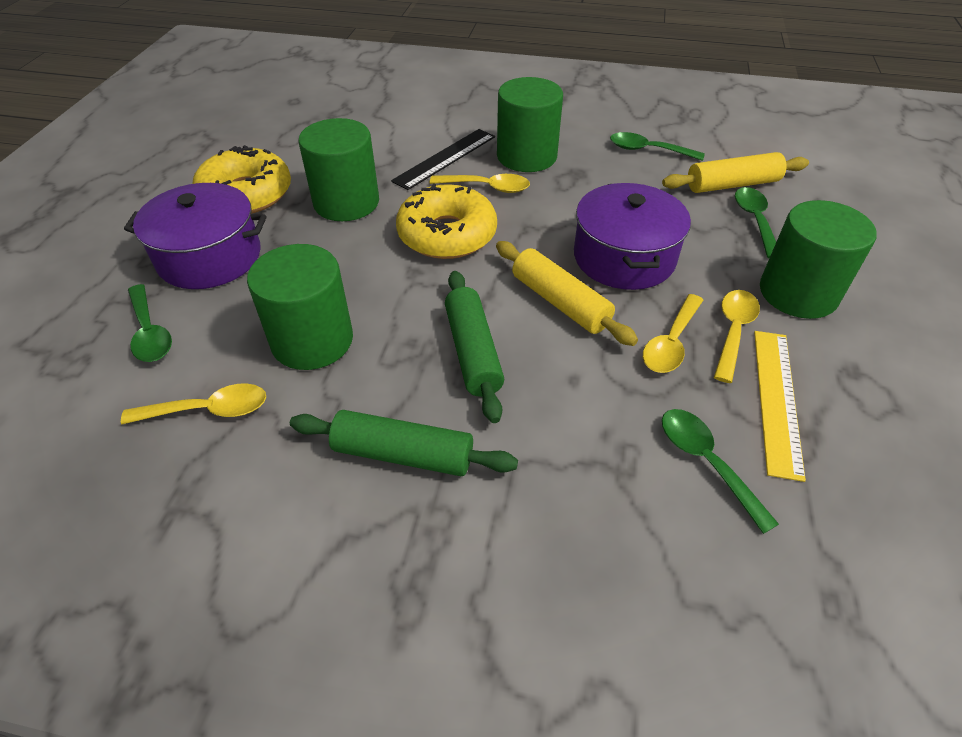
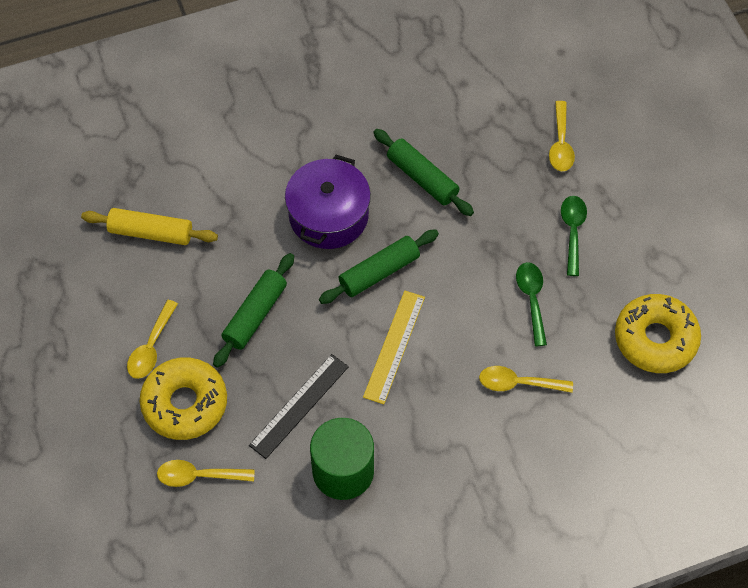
green cylinder: 4 -> 1
green rolling pin: 2 -> 3
green spoon: 4 -> 2
purple pot: 2 -> 1
yellow rolling pin: 2 -> 1

